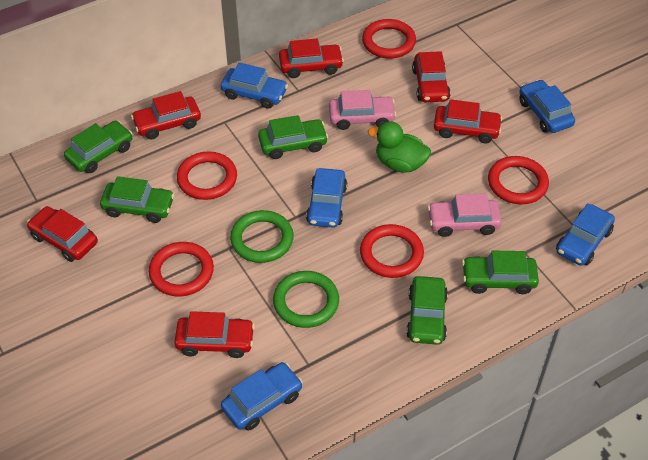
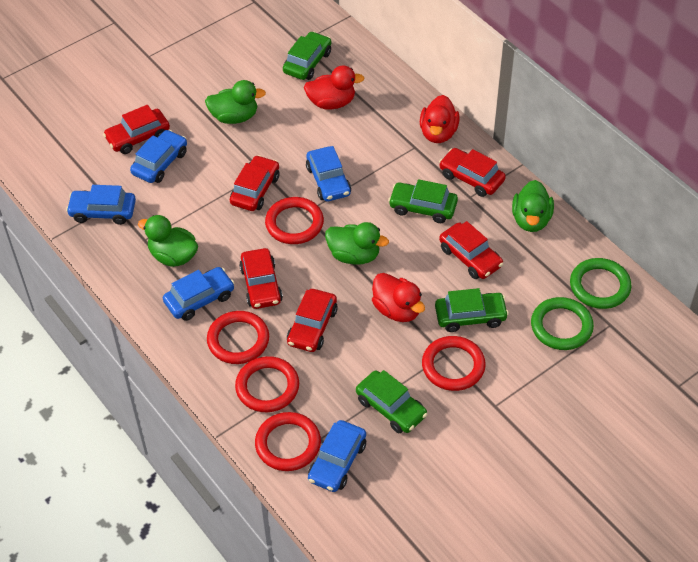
green car: 5 -> 4
green duck: 1 -> 4
pink car: 2 -> 0
red duck: 0 -> 3

